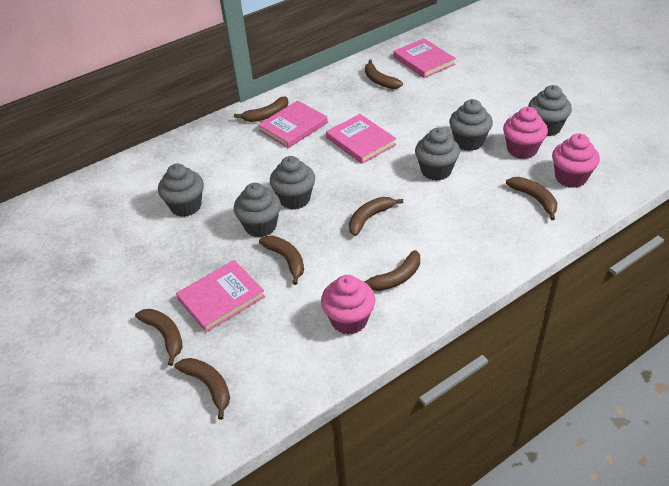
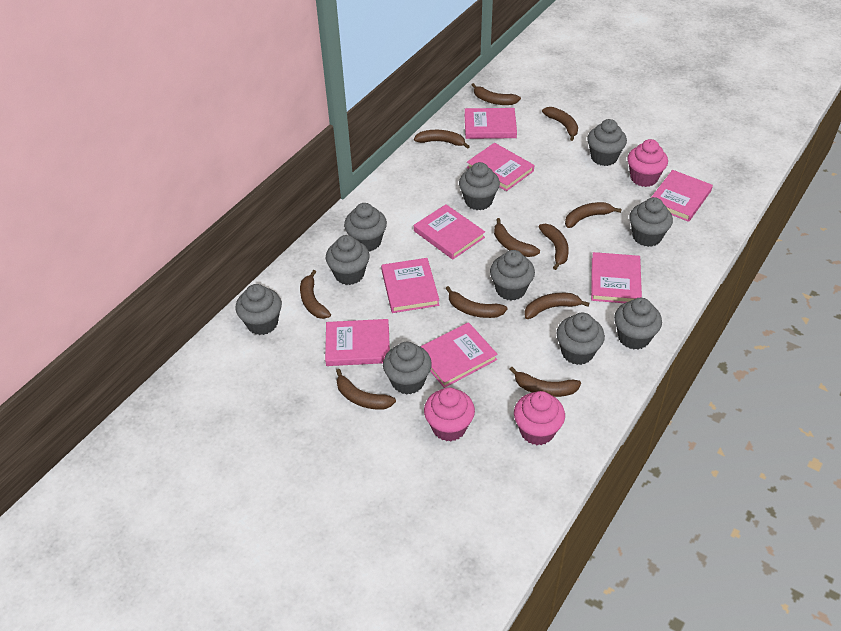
brown banana: 8 -> 11
grey cupcake: 6 -> 10
pink book: 4 -> 8

